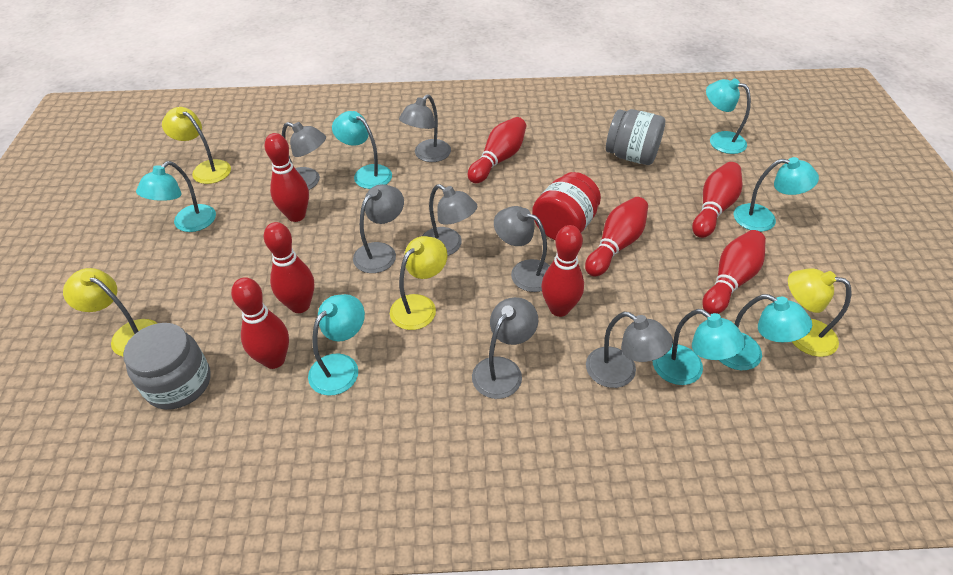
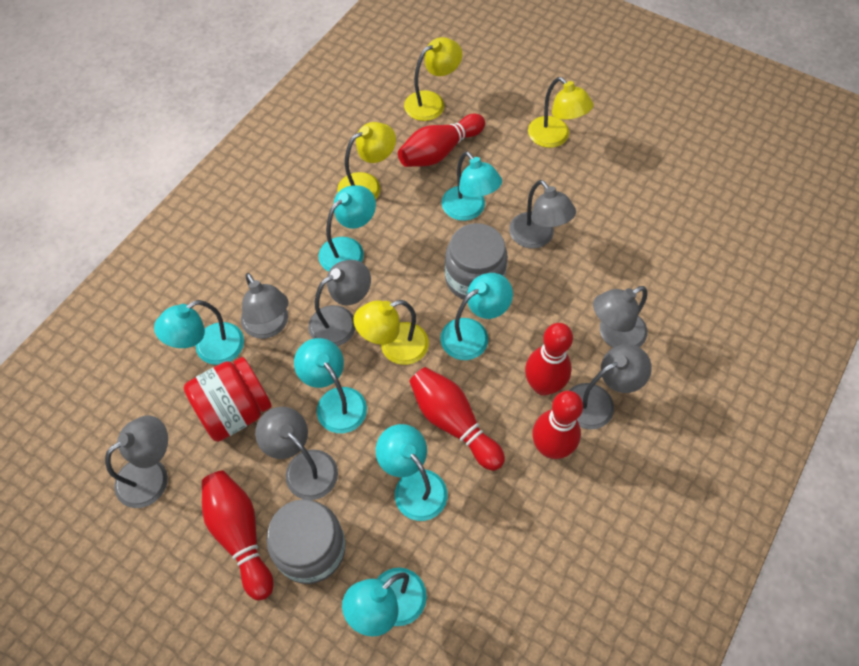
red bowling pin: 8 -> 5

